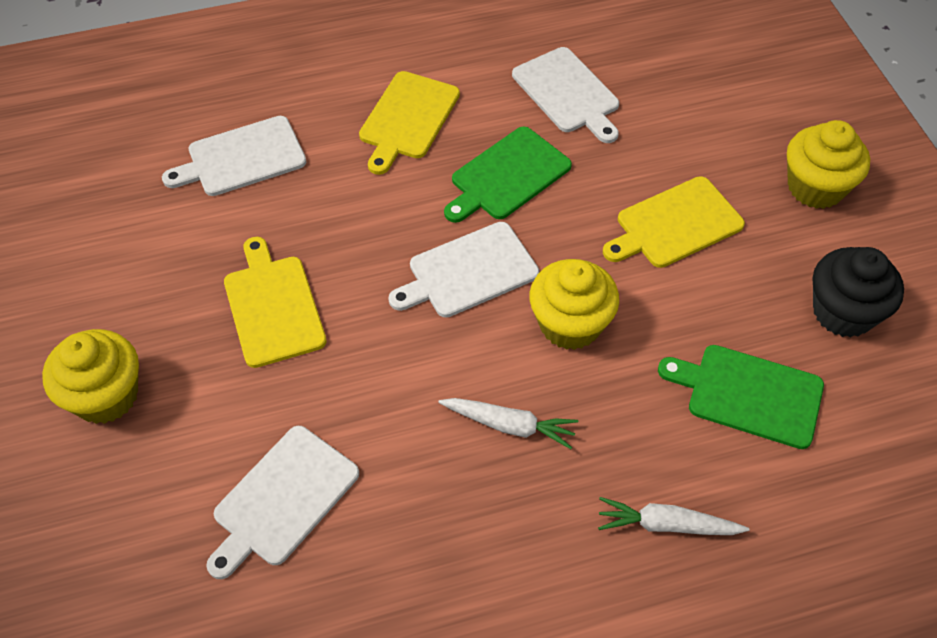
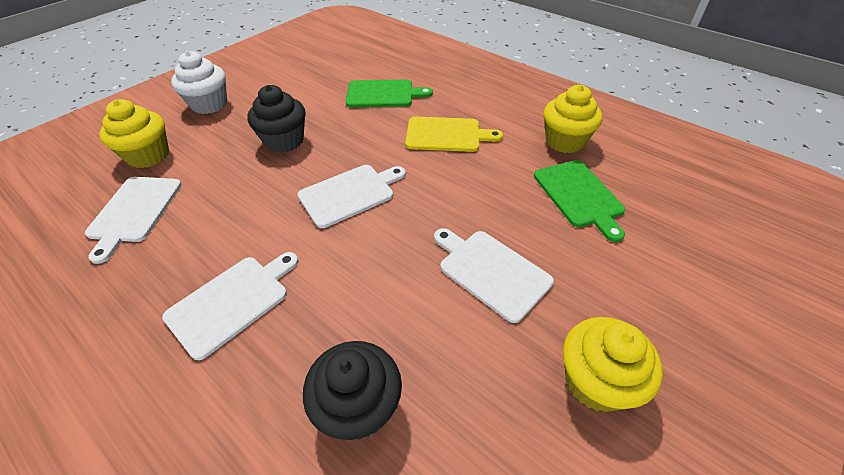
black cupcake: 1 -> 2
white carrot: 2 -> 0
white cupcake: 0 -> 1
yellow cutting board: 3 -> 1

